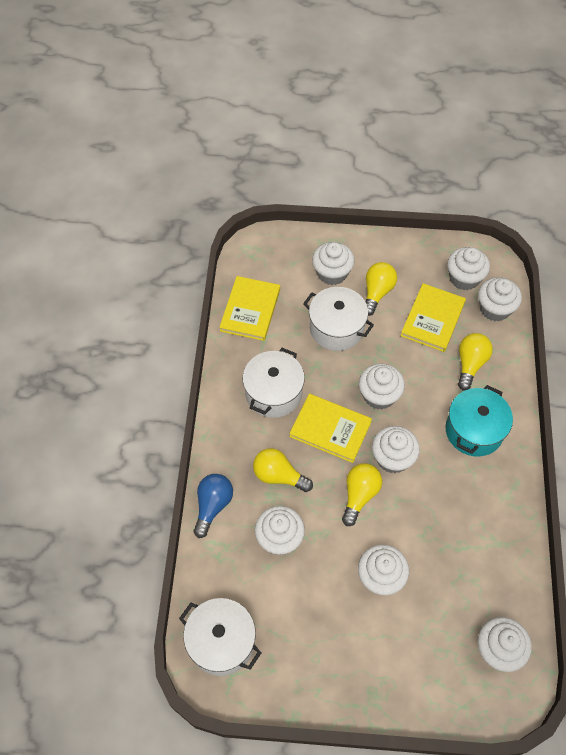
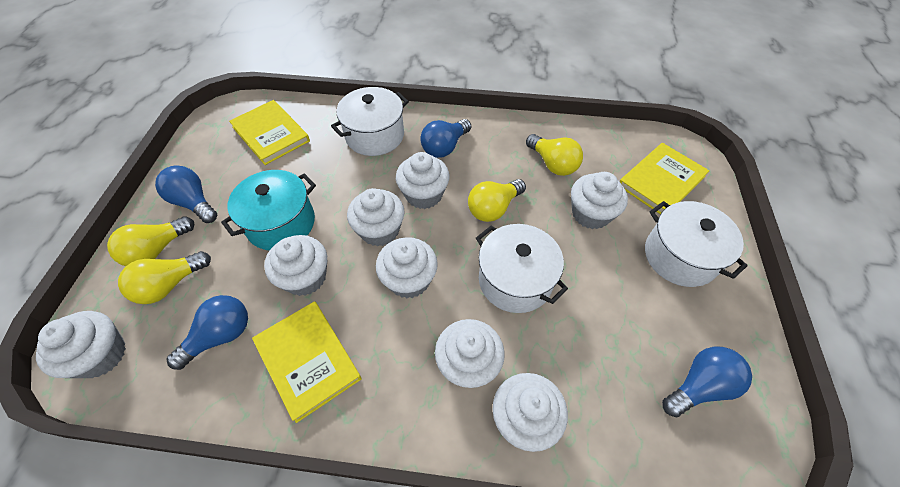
blue light bulb: 1 -> 4

